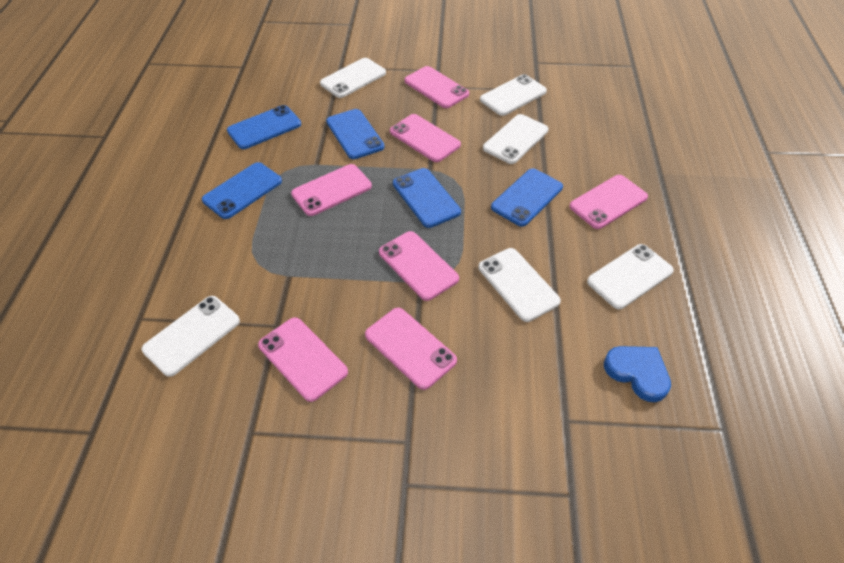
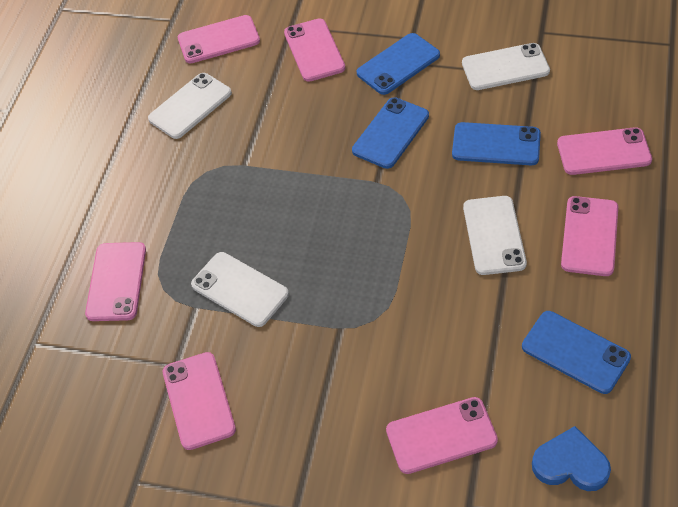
blue phone: 5 -> 4
white phone: 6 -> 4

